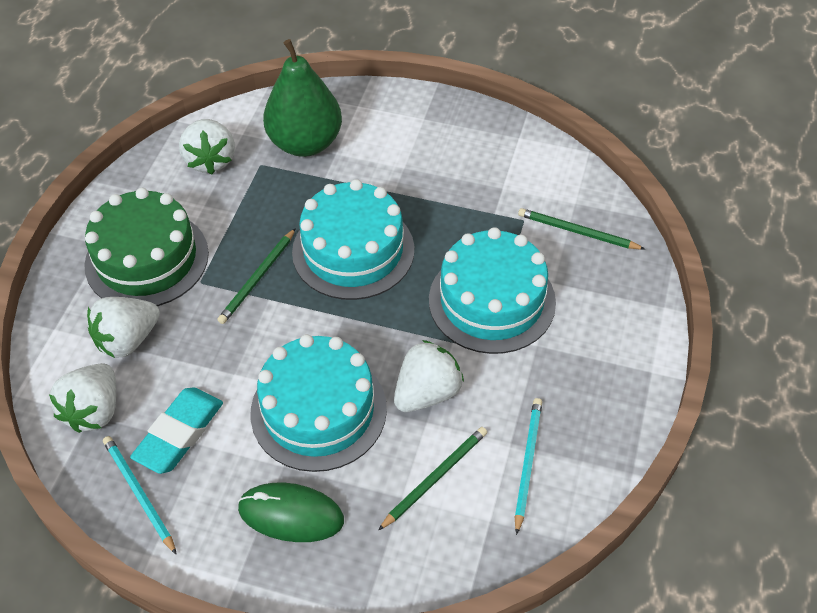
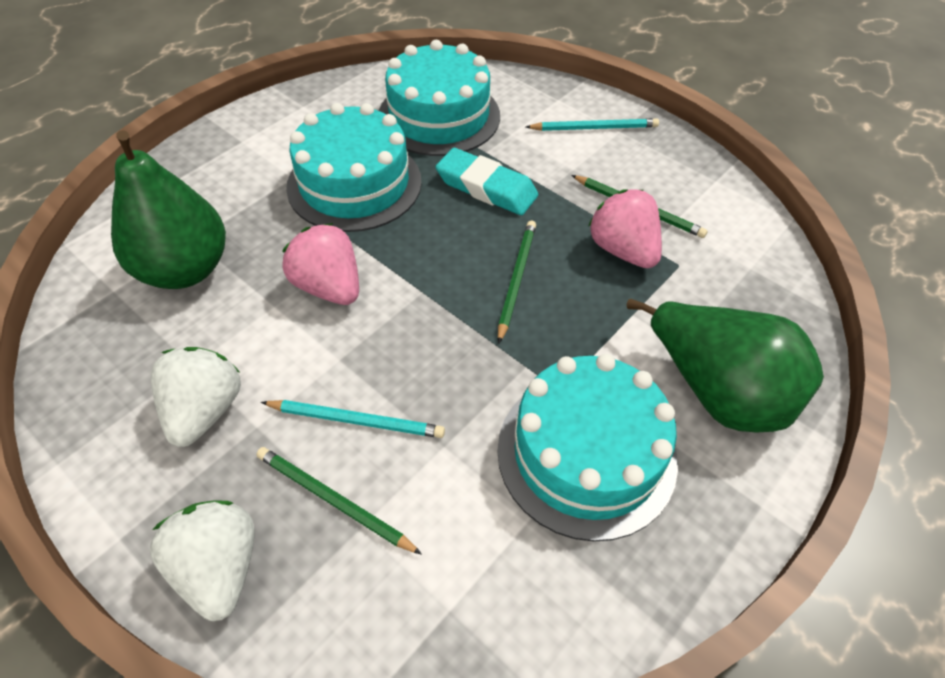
green cake: 1 -> 0
green mouse: 1 -> 0
green pear: 1 -> 2
pink strawberry: 0 -> 2
white strawberry: 4 -> 2

